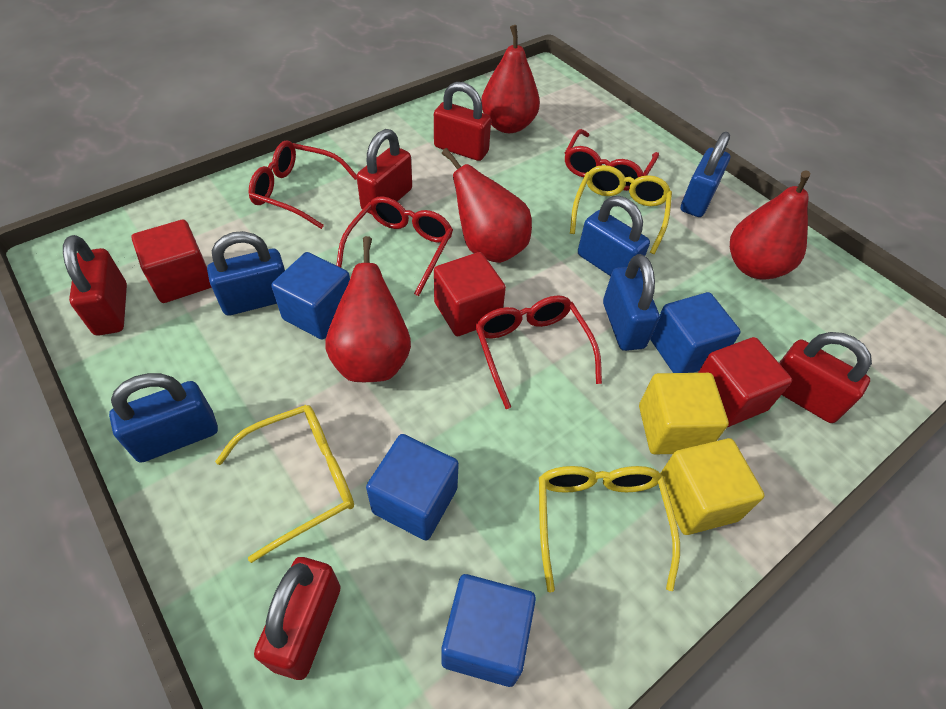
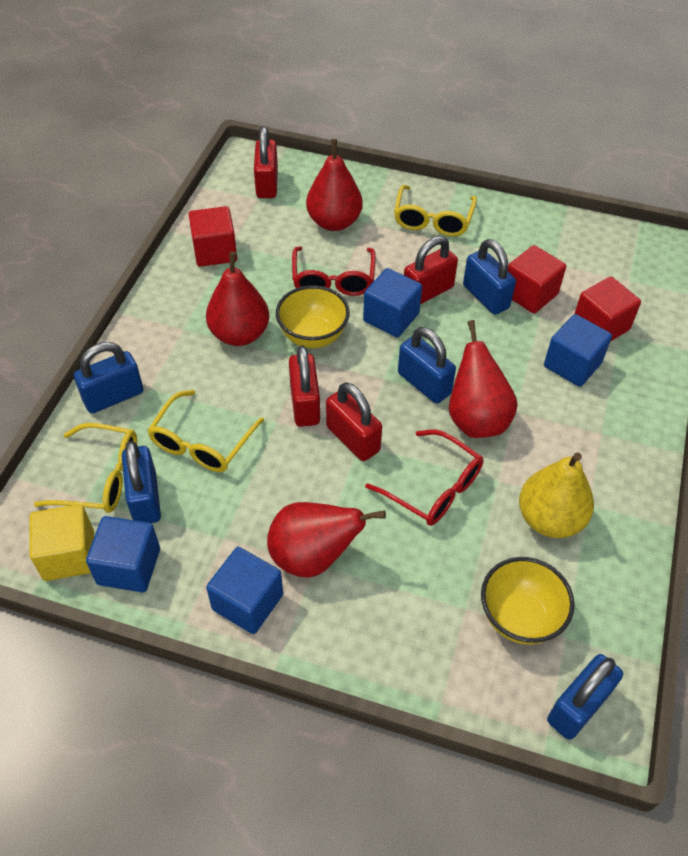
red glasses: 4 -> 2
red padlock: 5 -> 4
yellow bowl: 0 -> 2
yellow cube: 2 -> 1
yellow pear: 0 -> 1

